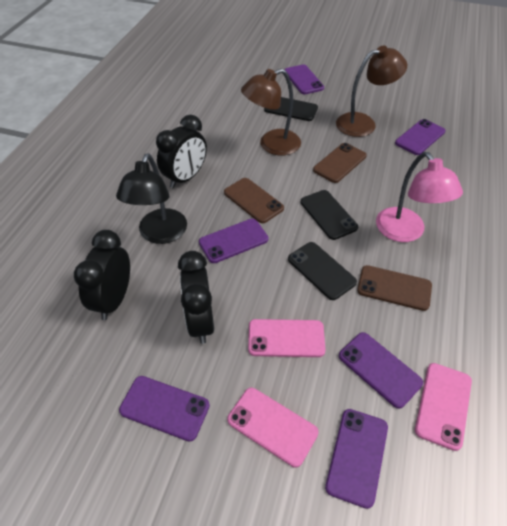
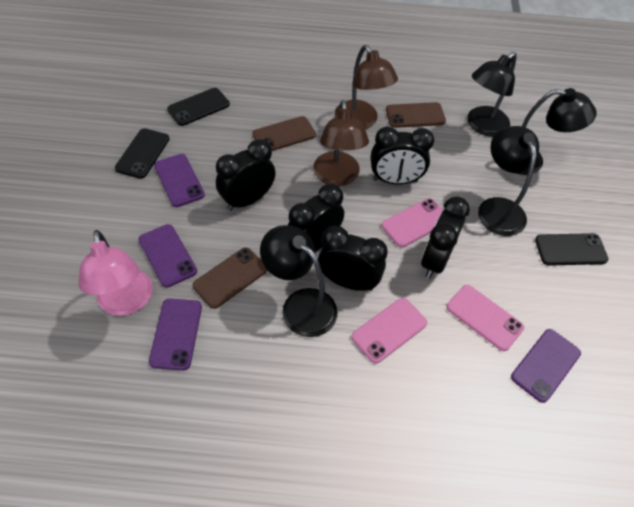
black clock: 3 -> 5
black lamp: 1 -> 4
purple phone: 6 -> 4

